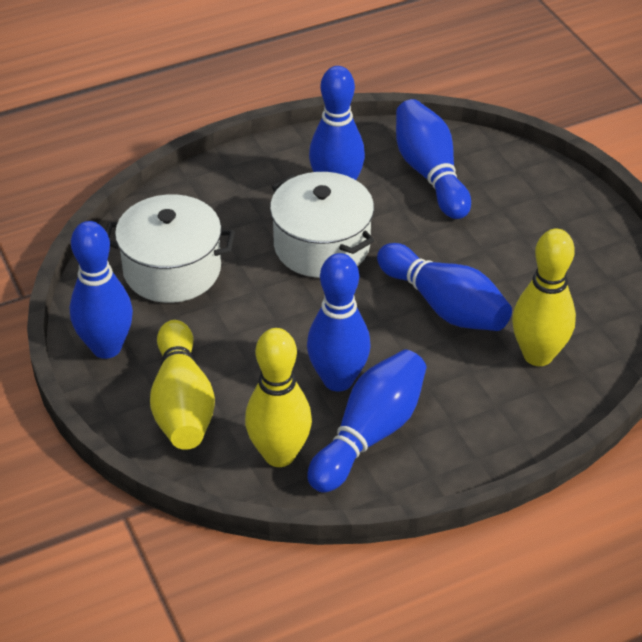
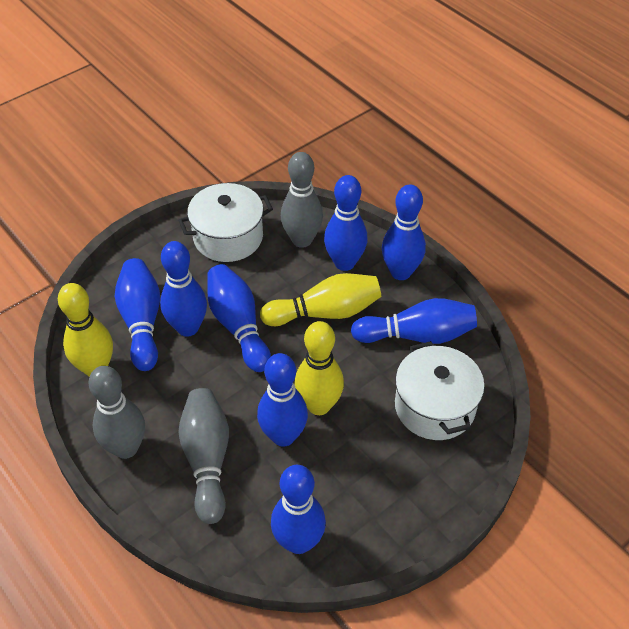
blue bowling pin: 6 -> 8
grey bowling pin: 0 -> 3

